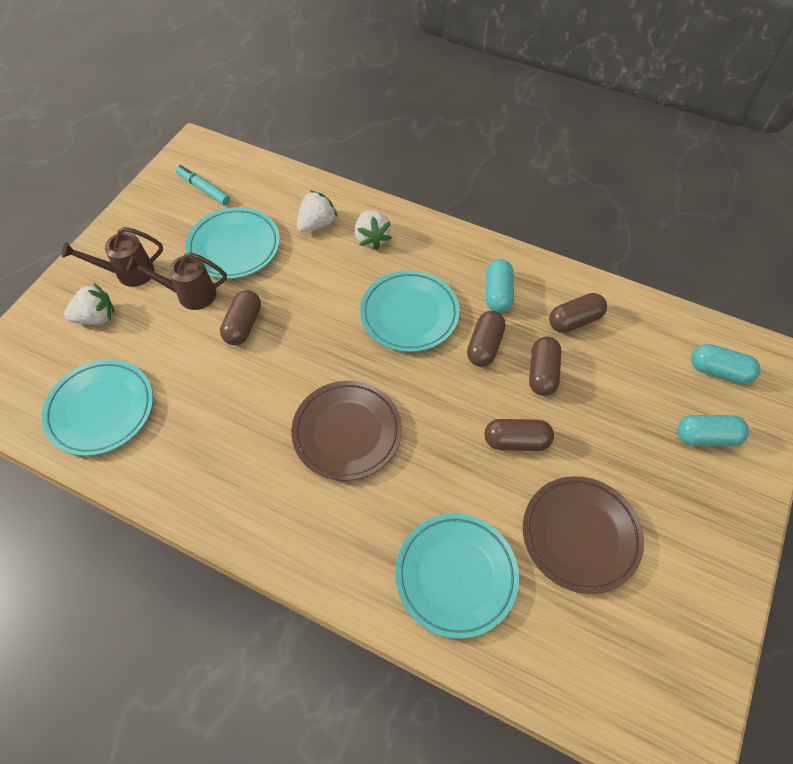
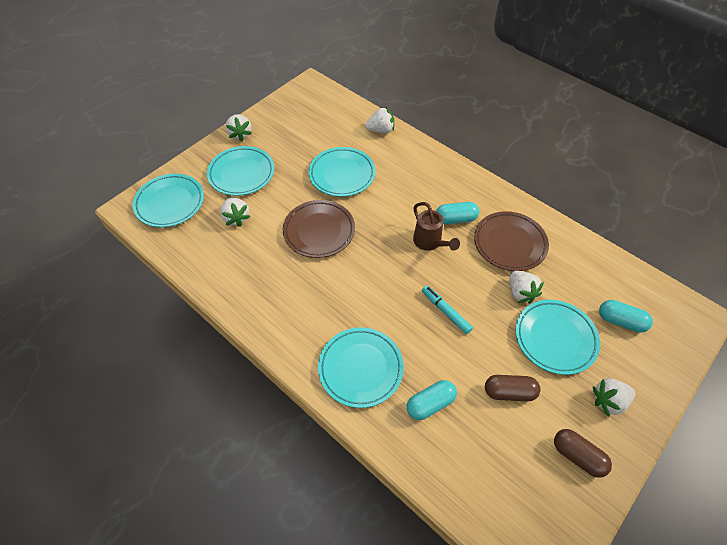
brown capsule: 5 -> 2
brown watering can: 2 -> 1
turquoise plate: 4 -> 5
white strawberry: 3 -> 5

